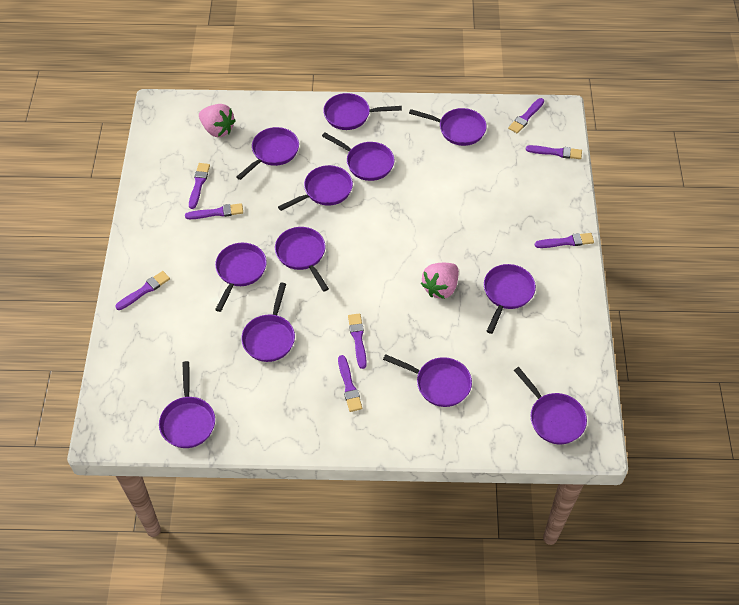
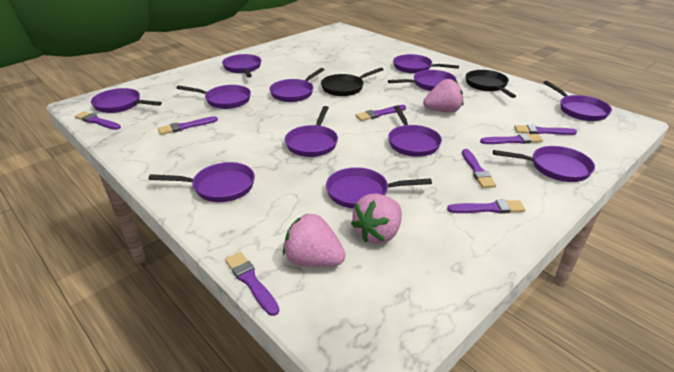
black pan: 0 -> 2
pink strawberry: 2 -> 3

